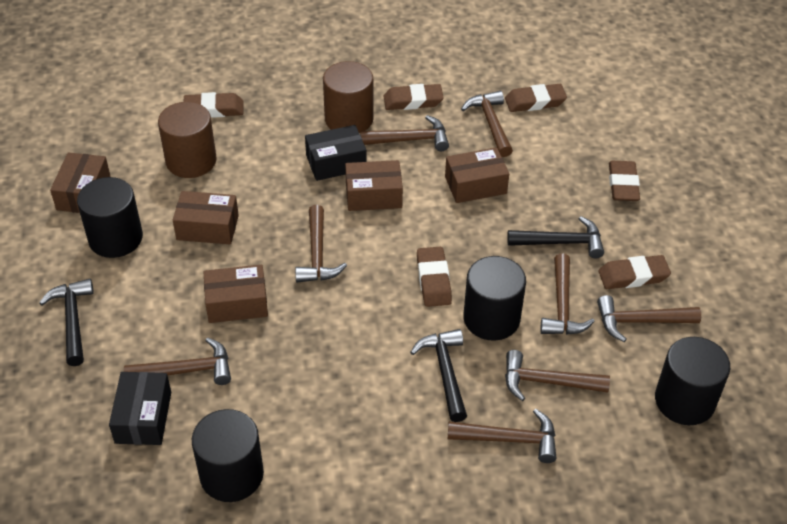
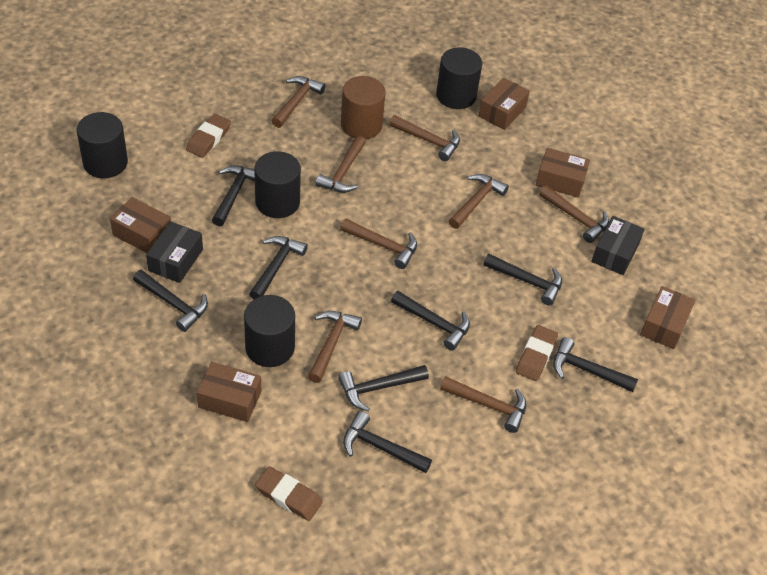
black hammer: 3 -> 8
brown cylinder: 2 -> 1
brown eraser: 6 -> 3

